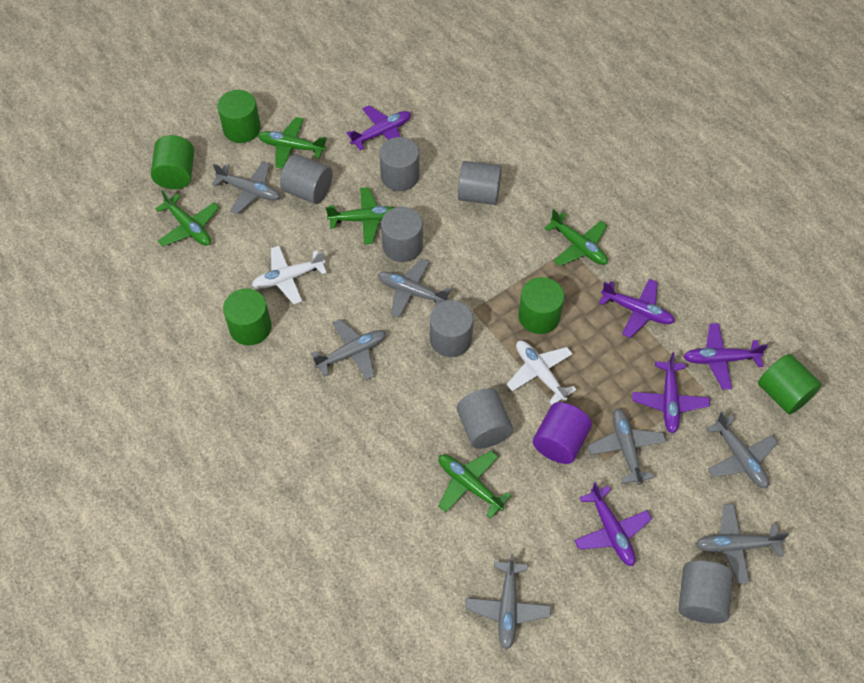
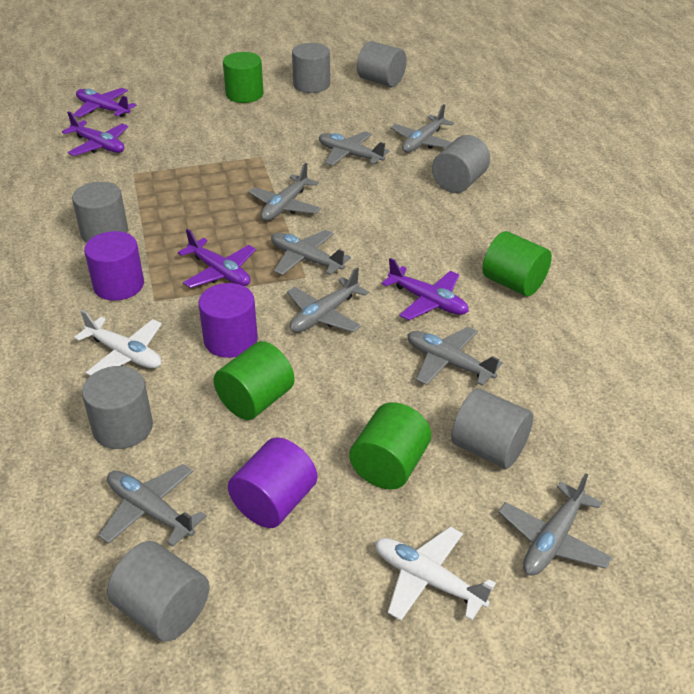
green cylinder: 5 -> 4
green plane: 5 -> 0
grey plane: 7 -> 8
purple cylinder: 1 -> 3
purple plane: 5 -> 4

